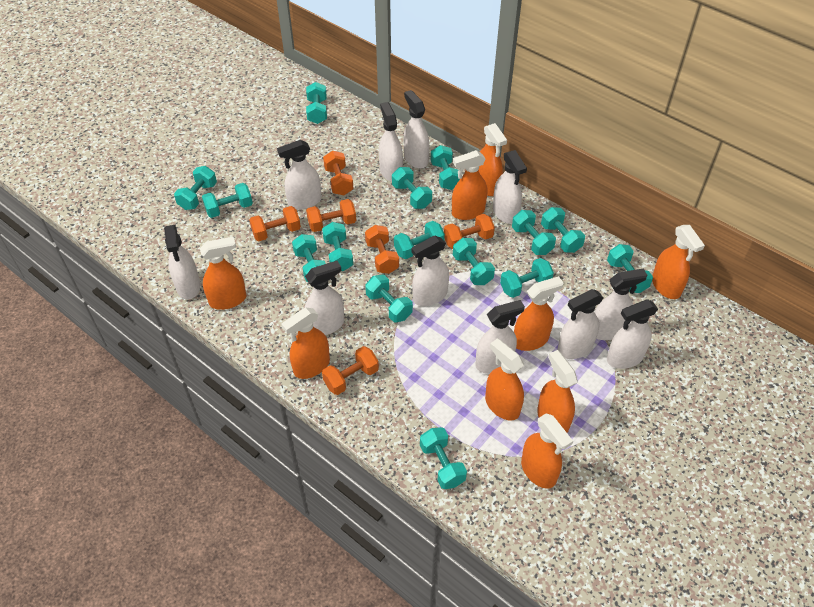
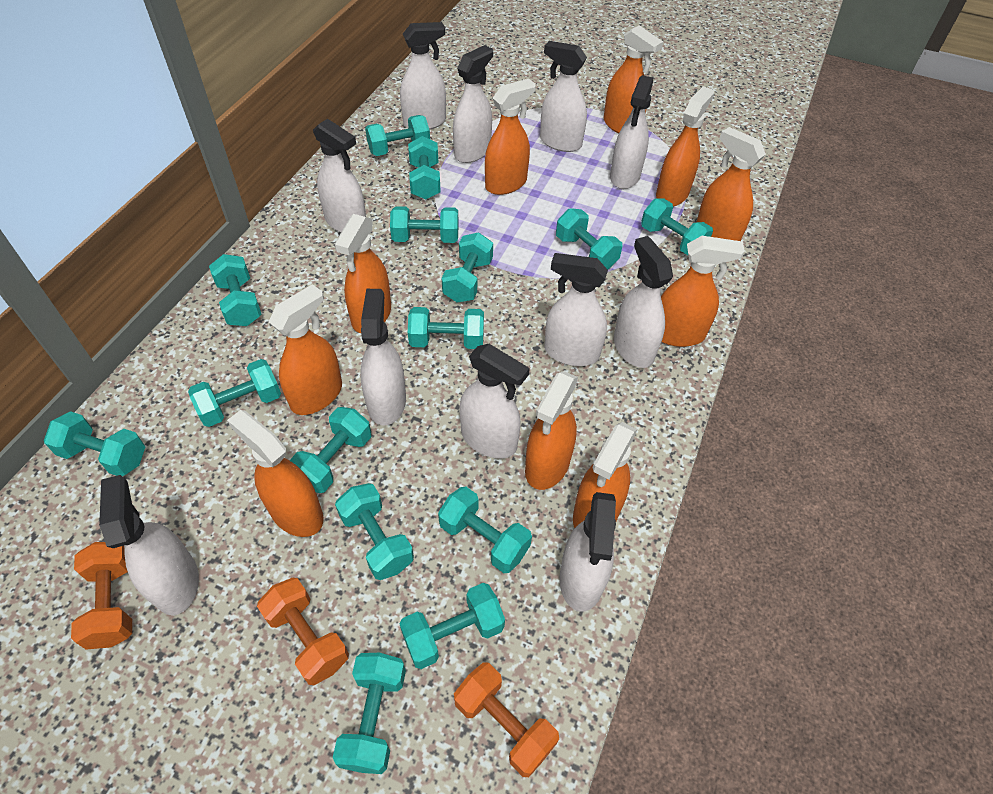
orange dumbbell: 6 -> 3
orange spray bottle: 9 -> 10

